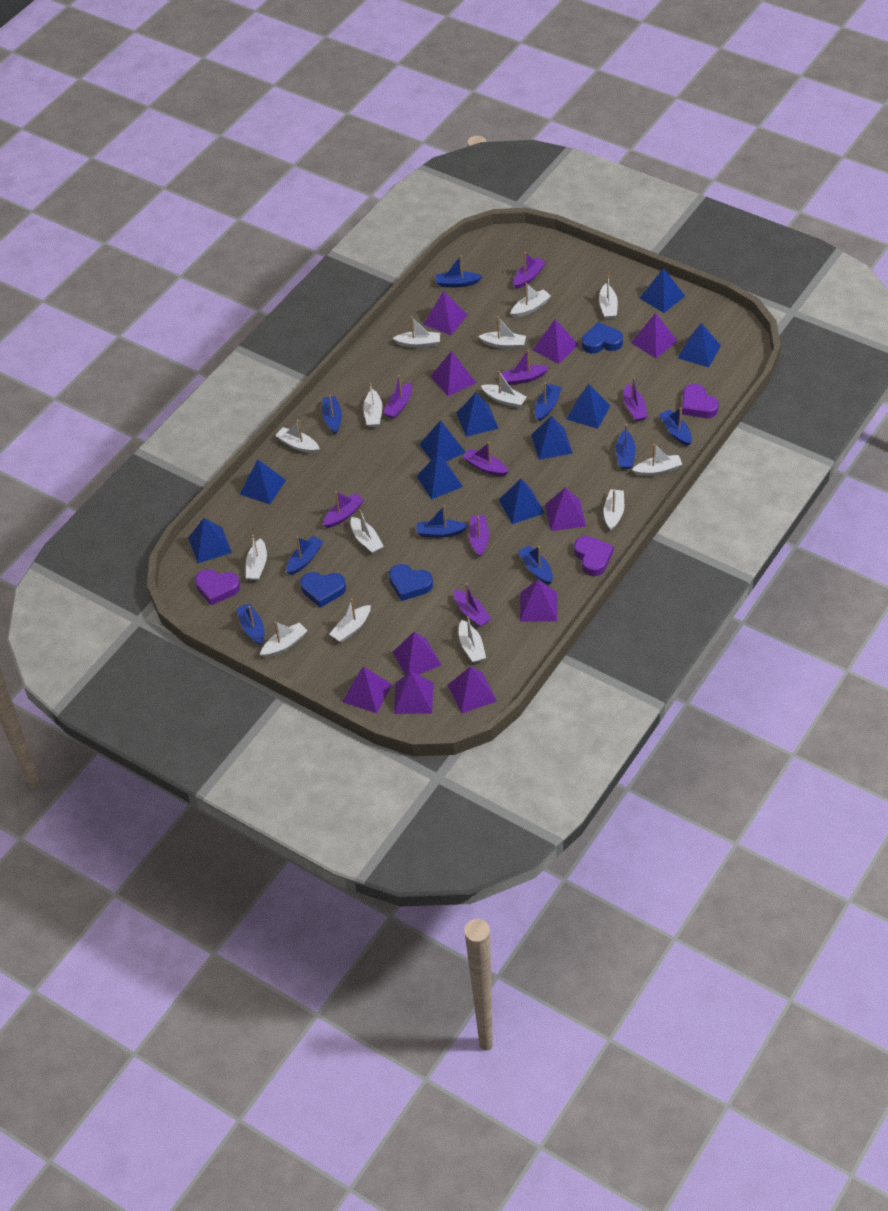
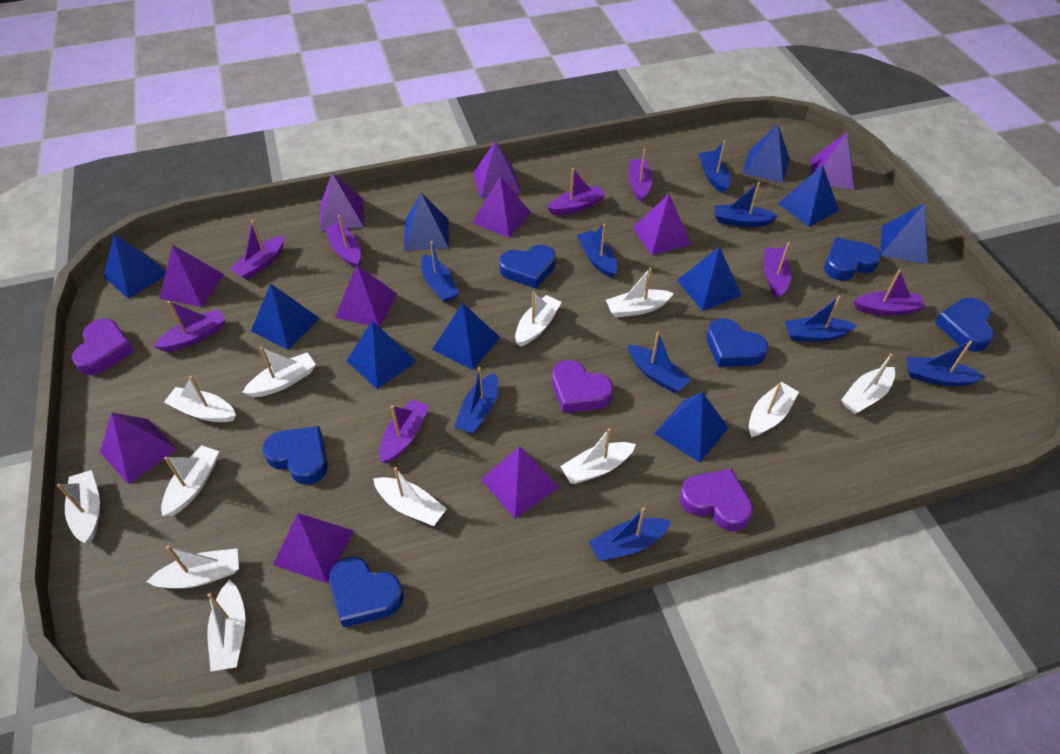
blue heart: 3 -> 6
white boat: 14 -> 12

